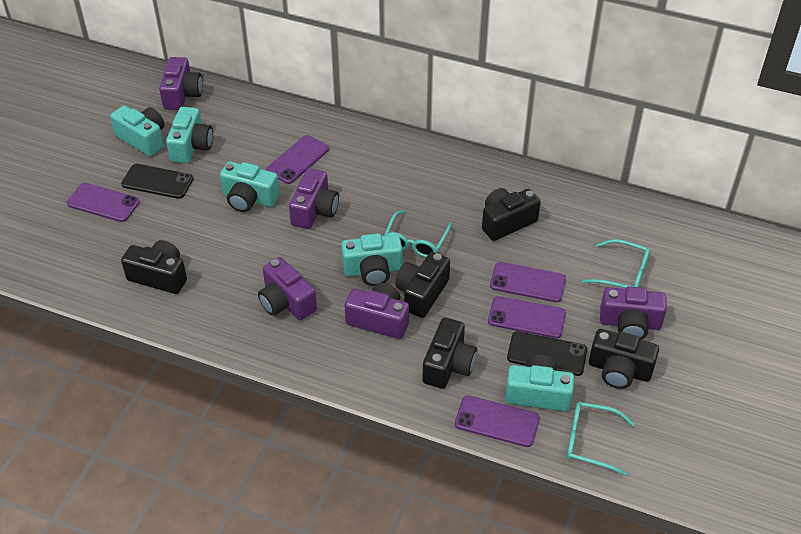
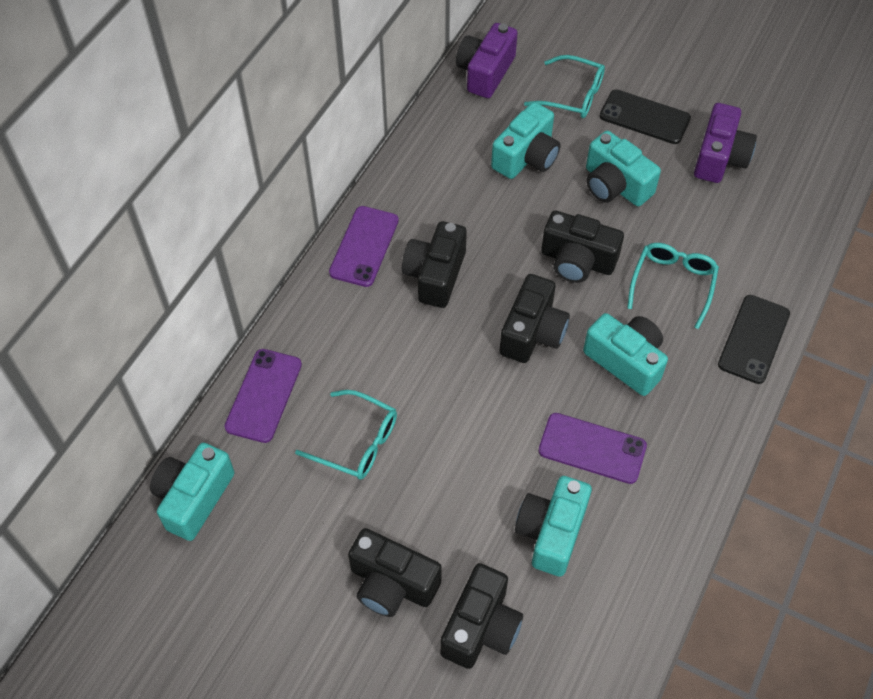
purple camera: 5 -> 2
purple phone: 5 -> 3

